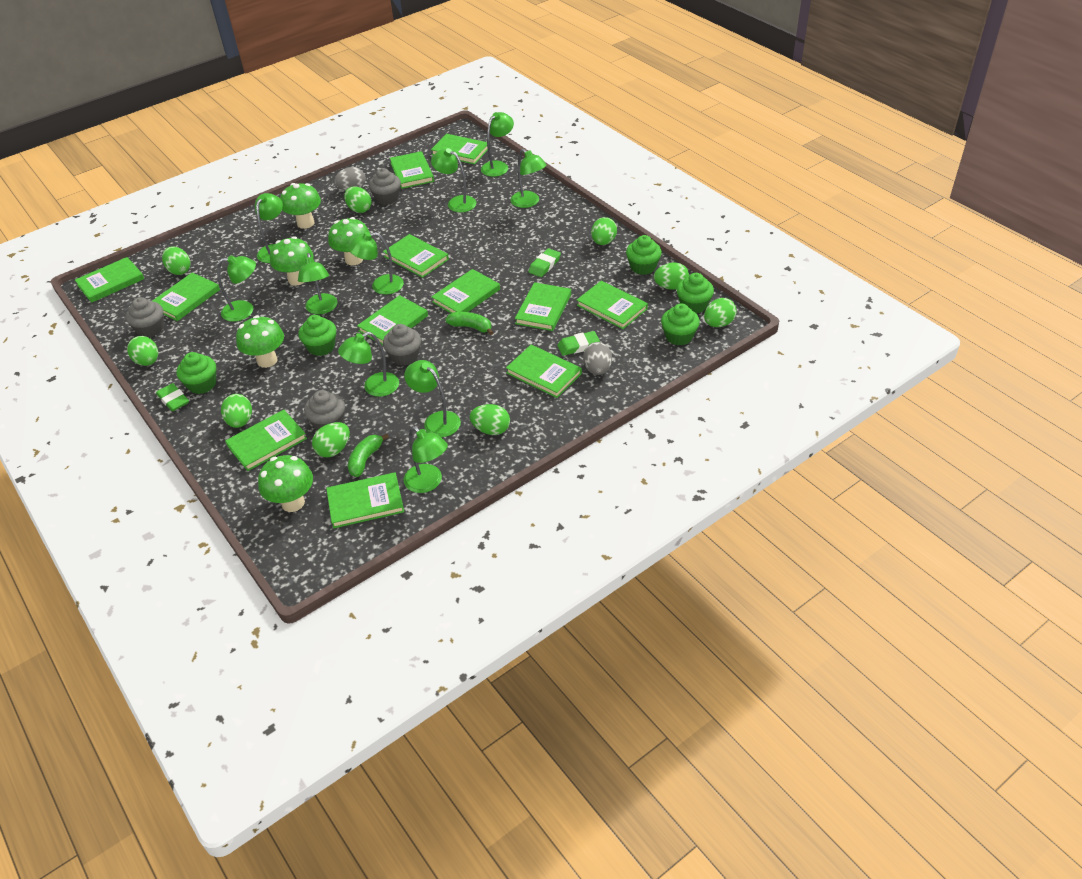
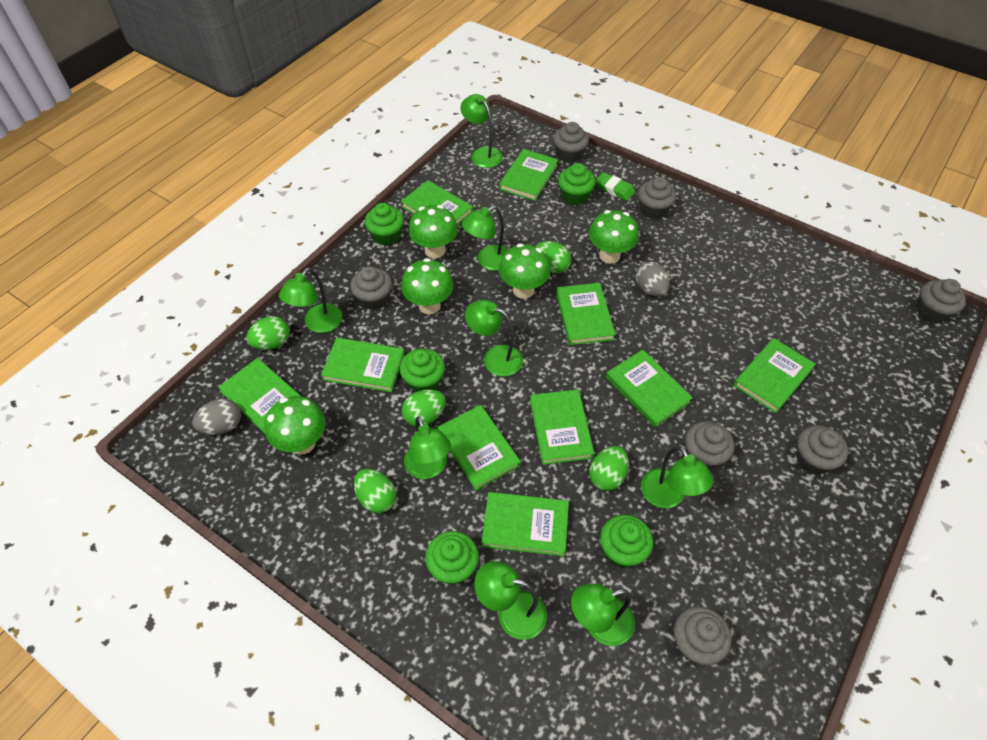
green banana: 2 -> 0
green book: 12 -> 10
green egg: 9 -> 5
green eraser: 3 -> 1
green lamp: 10 -> 8
grey cupcake: 4 -> 7

